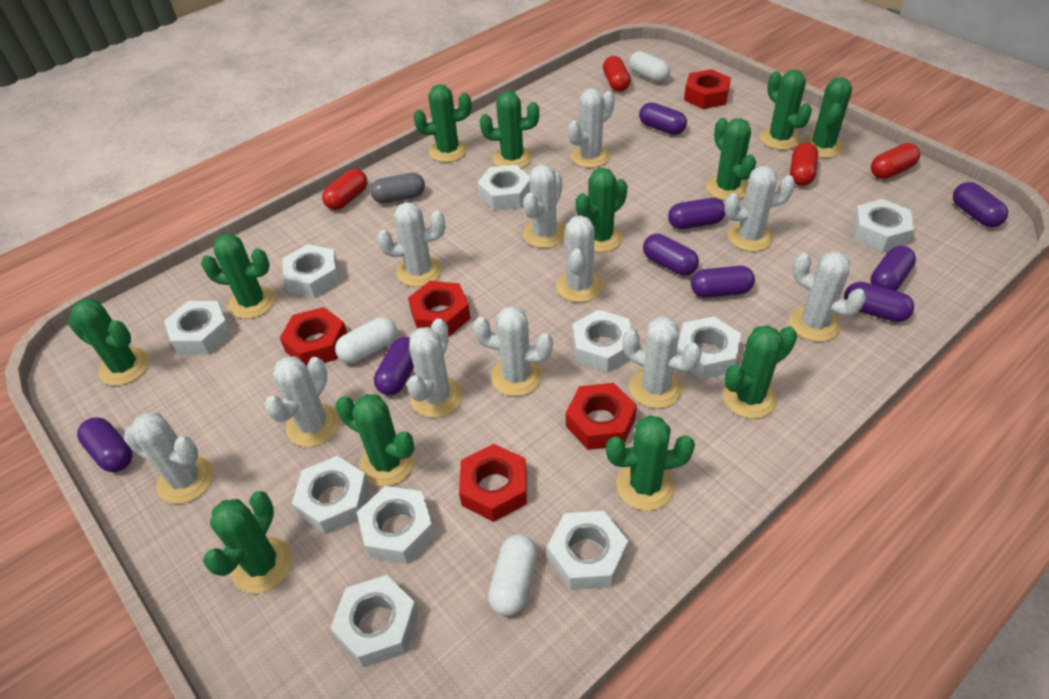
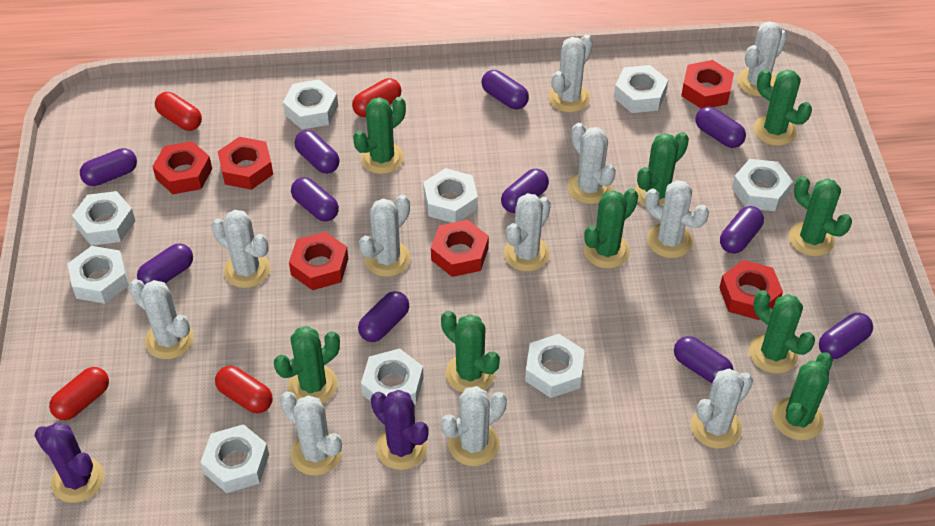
green cactus: 12 -> 9
grey capsule: 1 -> 0
purple cactus: 0 -> 2
purple capsule: 9 -> 11
red nut: 5 -> 6
white capsule: 3 -> 0
white nut: 10 -> 9

